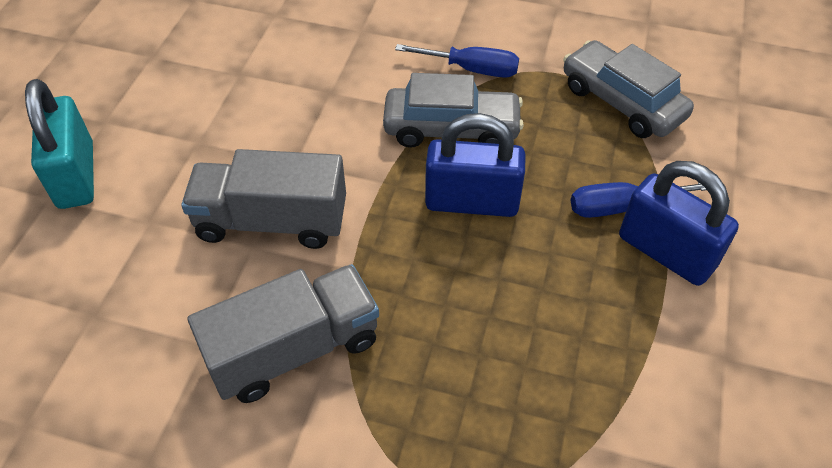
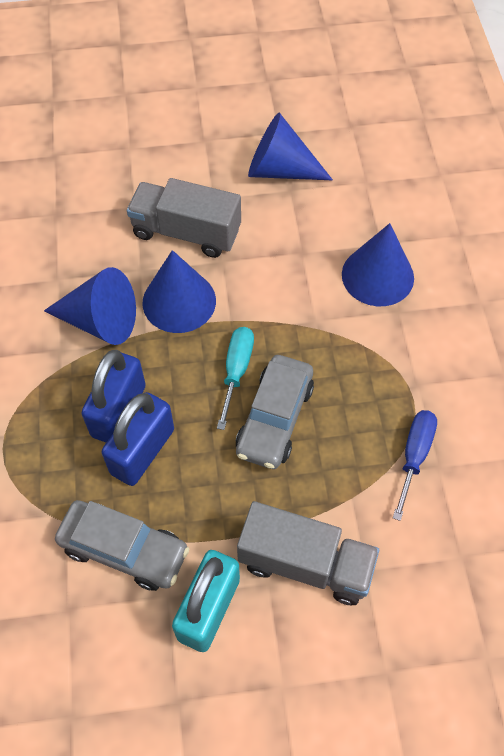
blue cone: 0 -> 4
blue screwdriver: 2 -> 1
turquoise screwdriver: 0 -> 1

